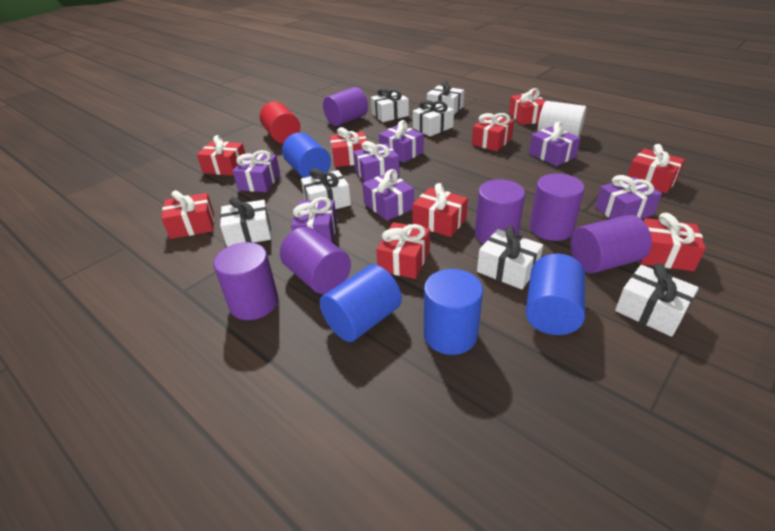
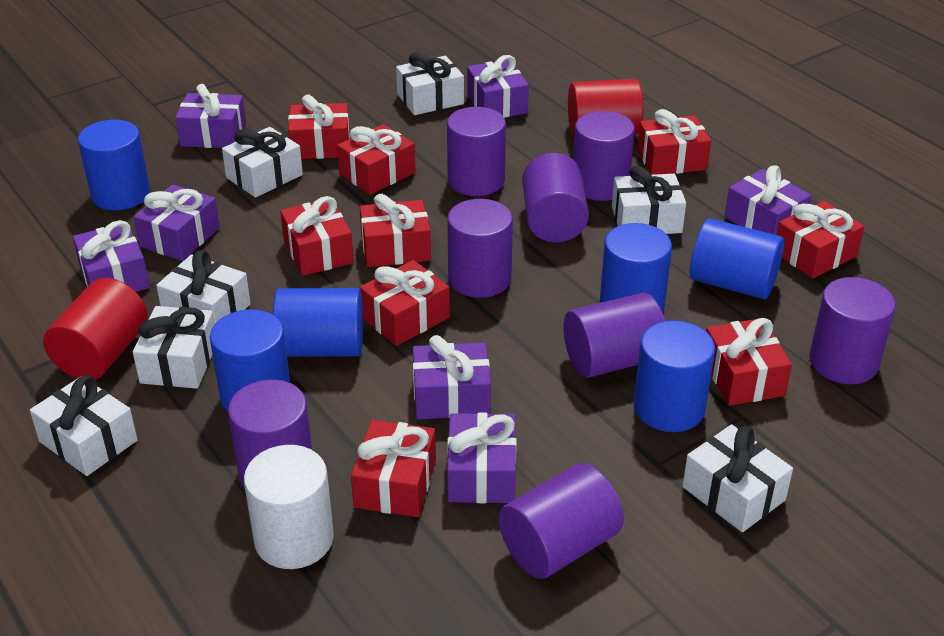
blue cylinder: 4 -> 6
purple cylinder: 6 -> 8
red cylinder: 1 -> 2

